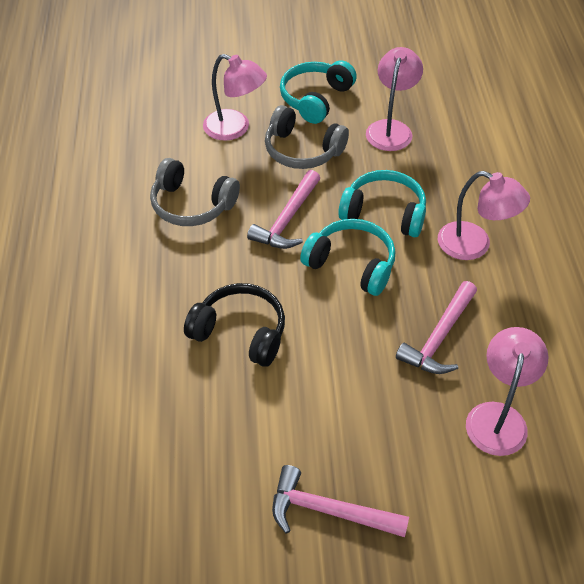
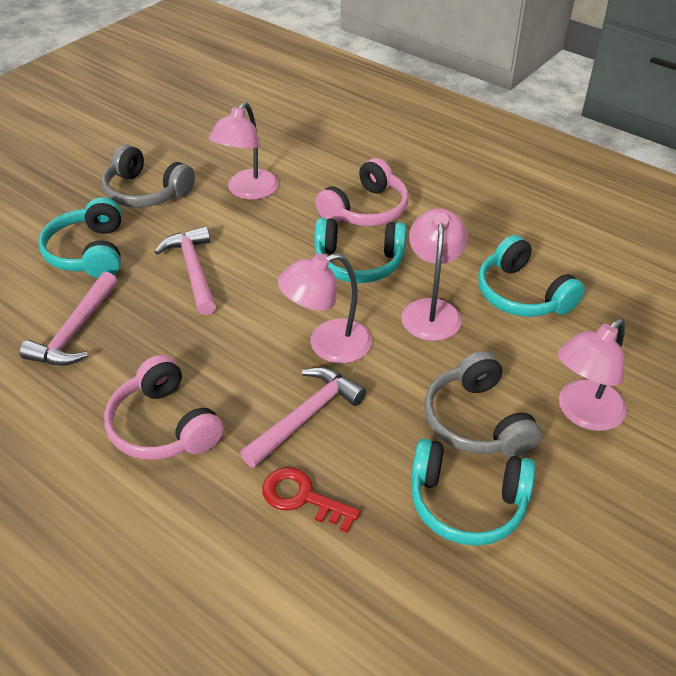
black headphones: 1 -> 0
pink headphones: 0 -> 2
red key: 0 -> 1
turquoise headphones: 3 -> 4

